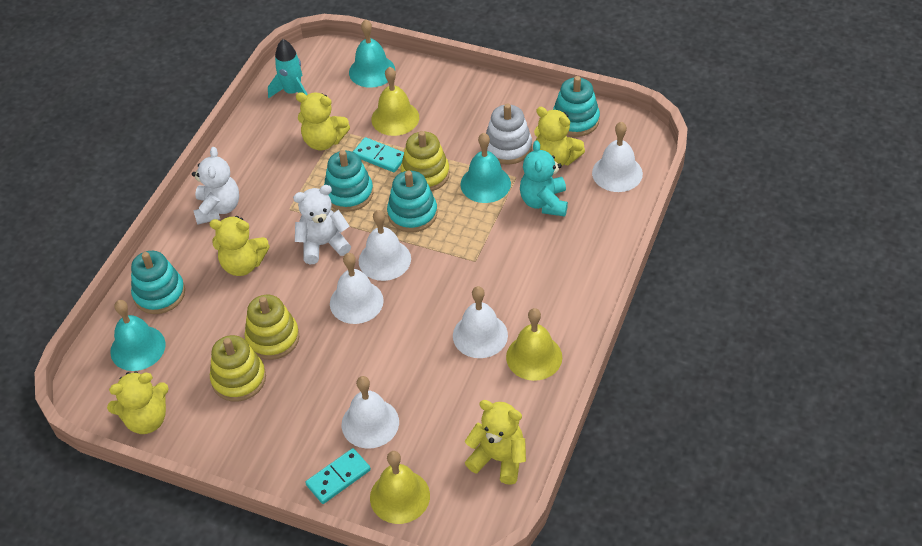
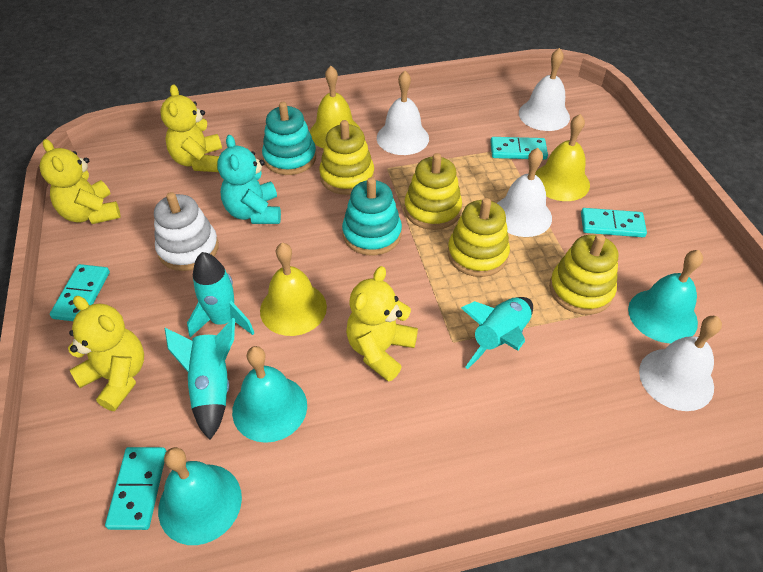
turquoise domino: 2 -> 4
turquoise rocket: 1 -> 3
turquoise stacking toy: 4 -> 2
white bell: 5 -> 4
white teddy bear: 2 -> 0
yellow stacking toy: 3 -> 4
yellow teddy bear: 5 -> 4

